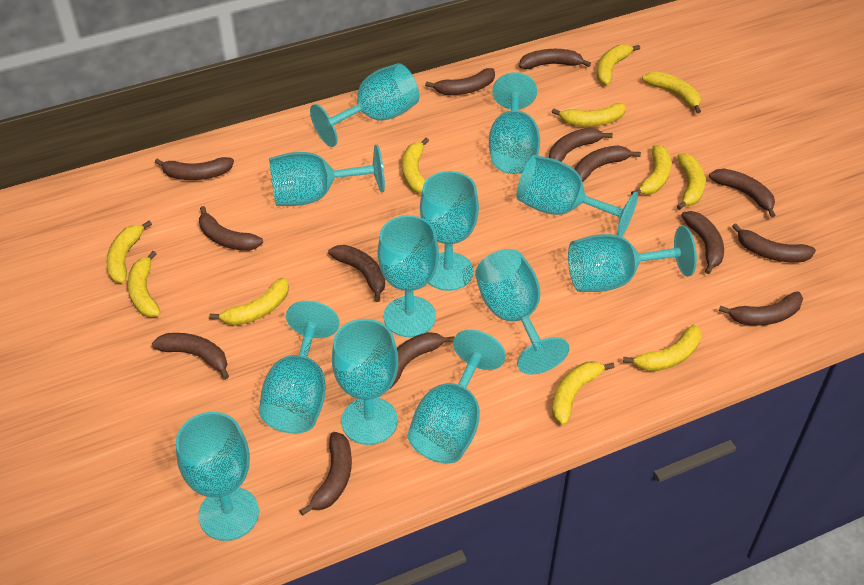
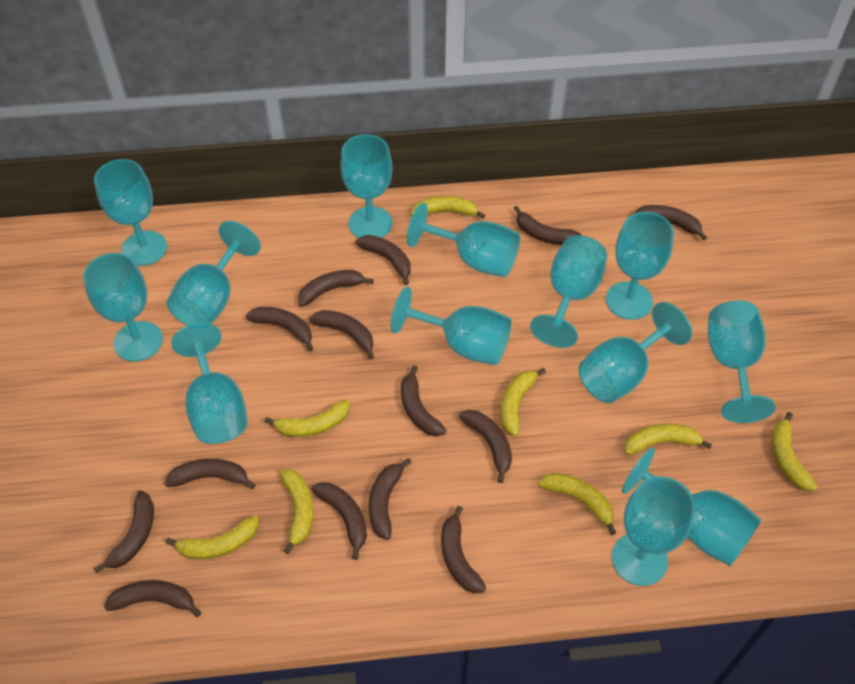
turquoise goblet: 12 -> 13
yellow banana: 11 -> 8

